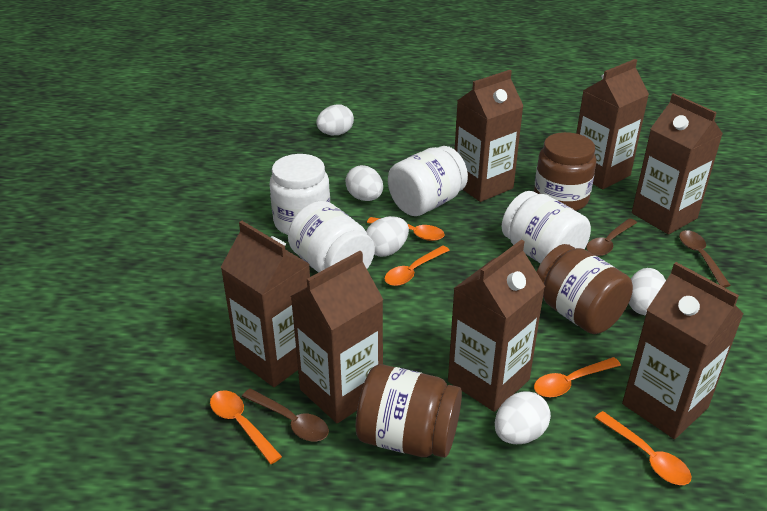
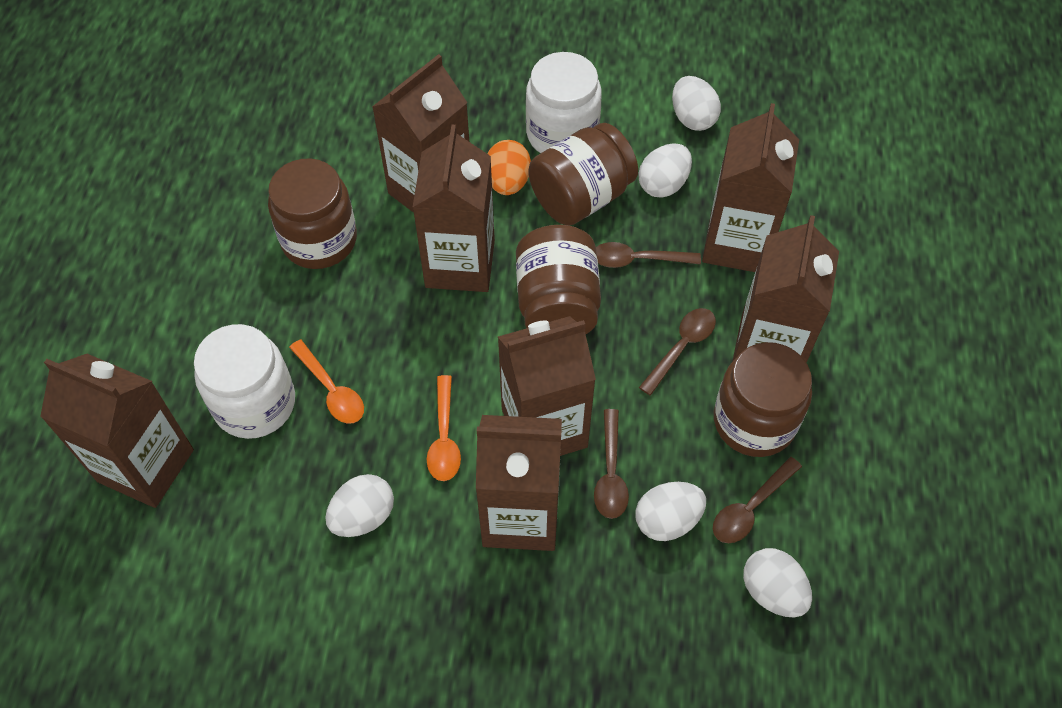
brown jar: 3 -> 4
brown spoon: 3 -> 4
orange egg: 0 -> 1
orange spoon: 5 -> 2
white jar: 4 -> 2

